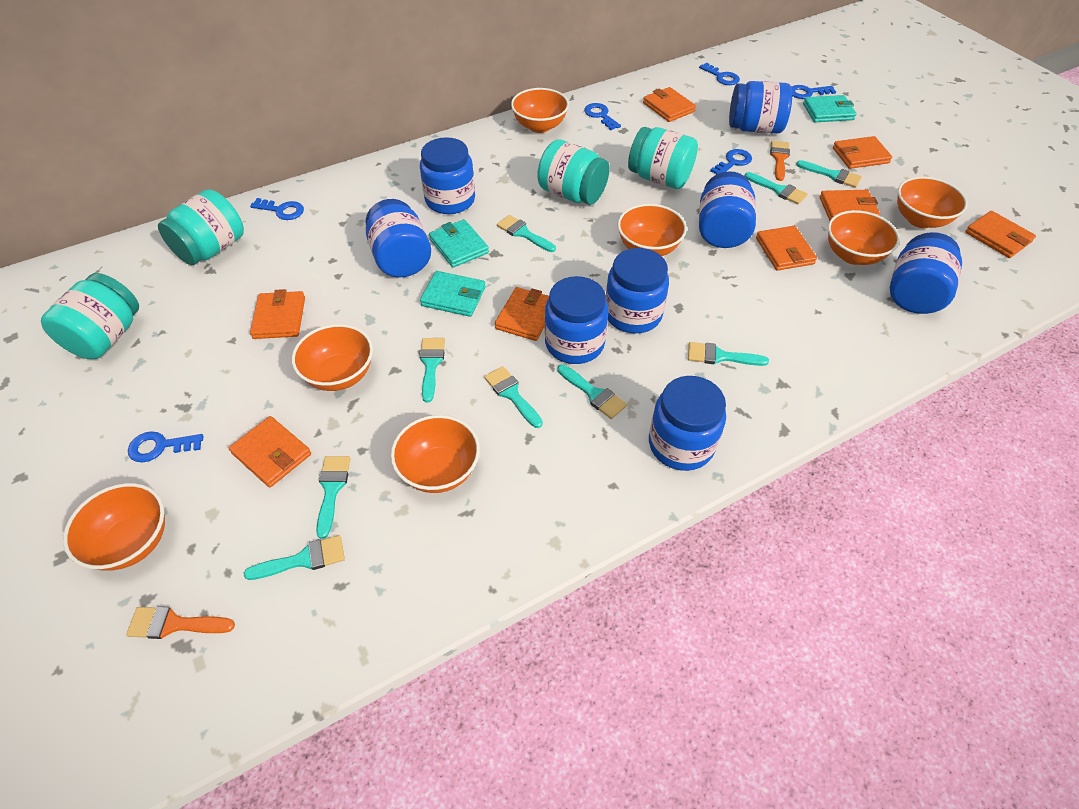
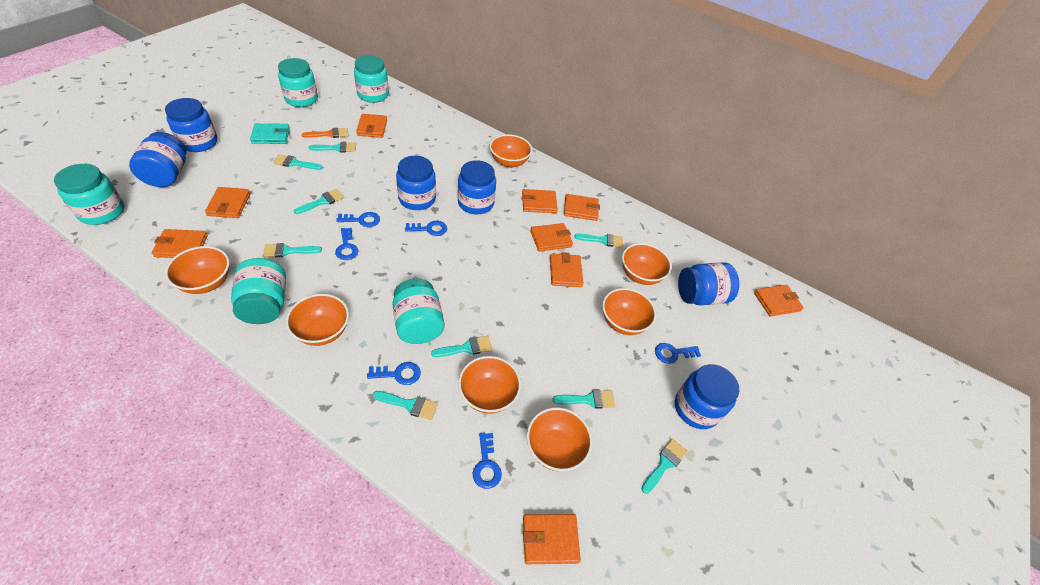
blue jar: 8 -> 6
orange brush: 2 -> 1
orange wallet: 8 -> 9
turquoise jar: 4 -> 5
turquoise wallet: 3 -> 1

